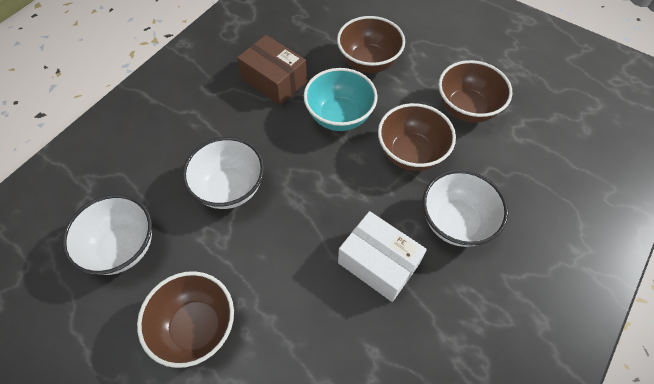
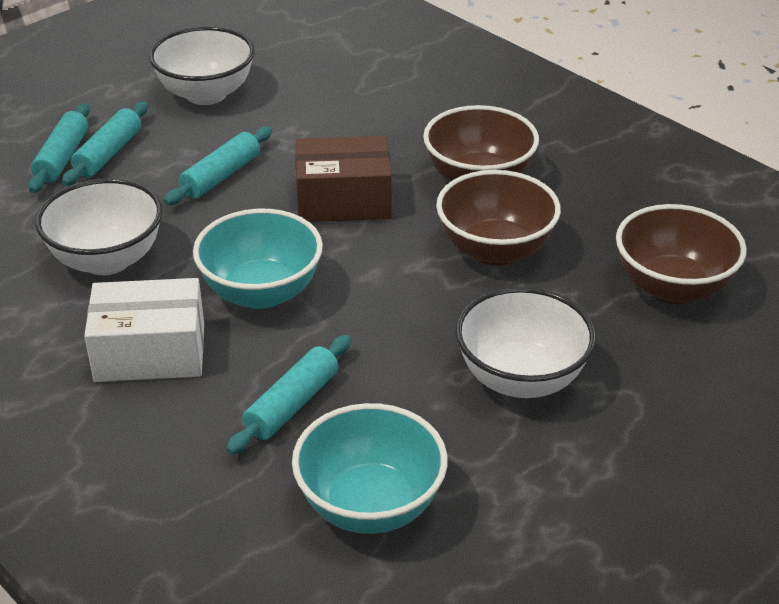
brown bowl: 4 -> 3
turquoise bowl: 1 -> 2
turquoise rolling pin: 0 -> 4

